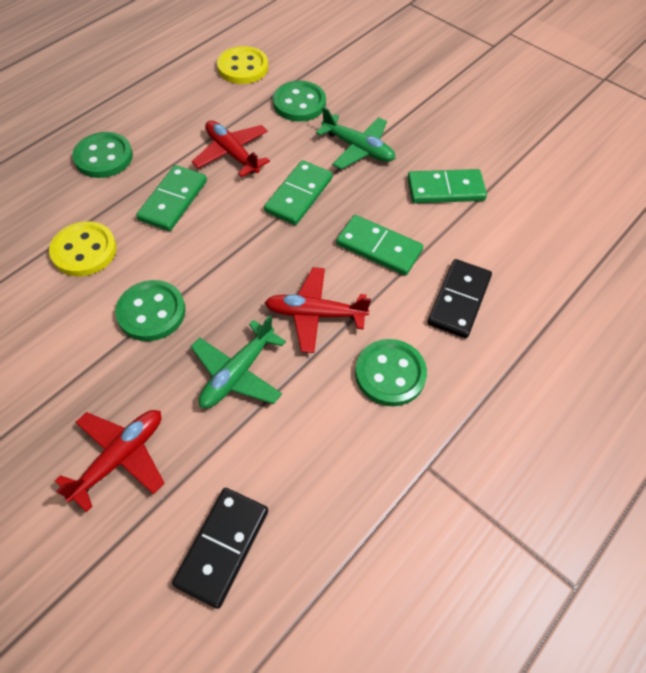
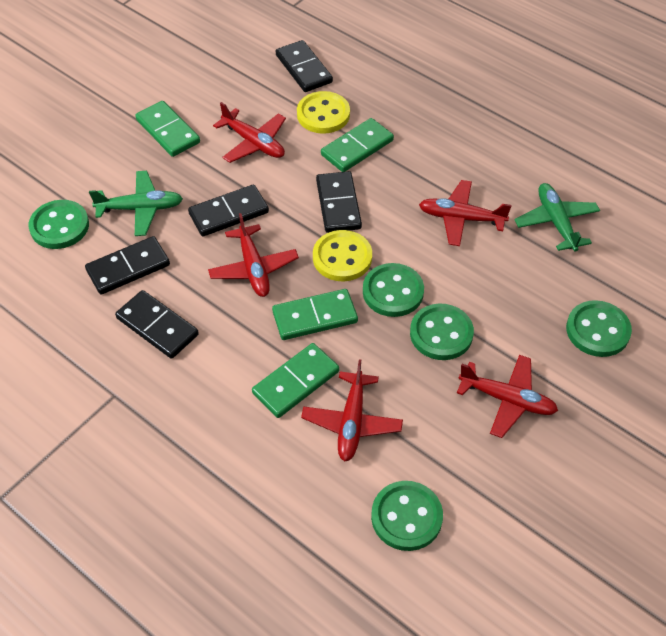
black domino: 2 -> 5
green button: 4 -> 5
red plane: 3 -> 5

